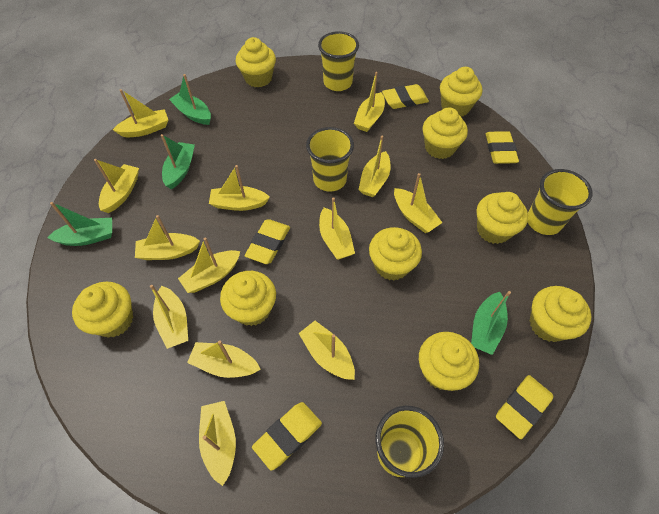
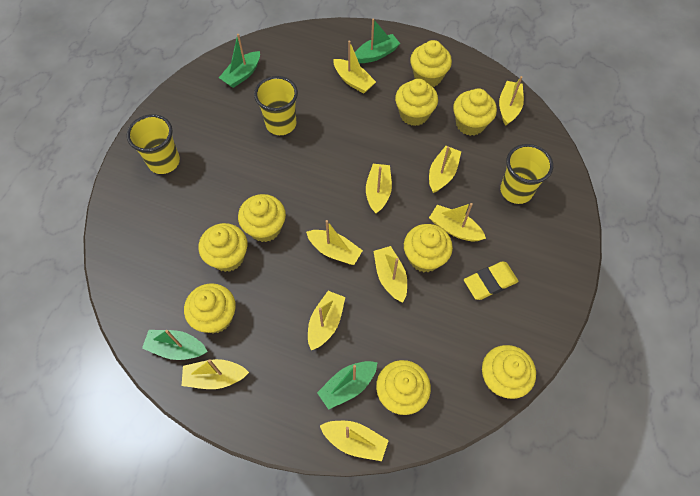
yellow boat: 13 -> 10
yellow cup: 4 -> 3
yellow eraser: 5 -> 1

